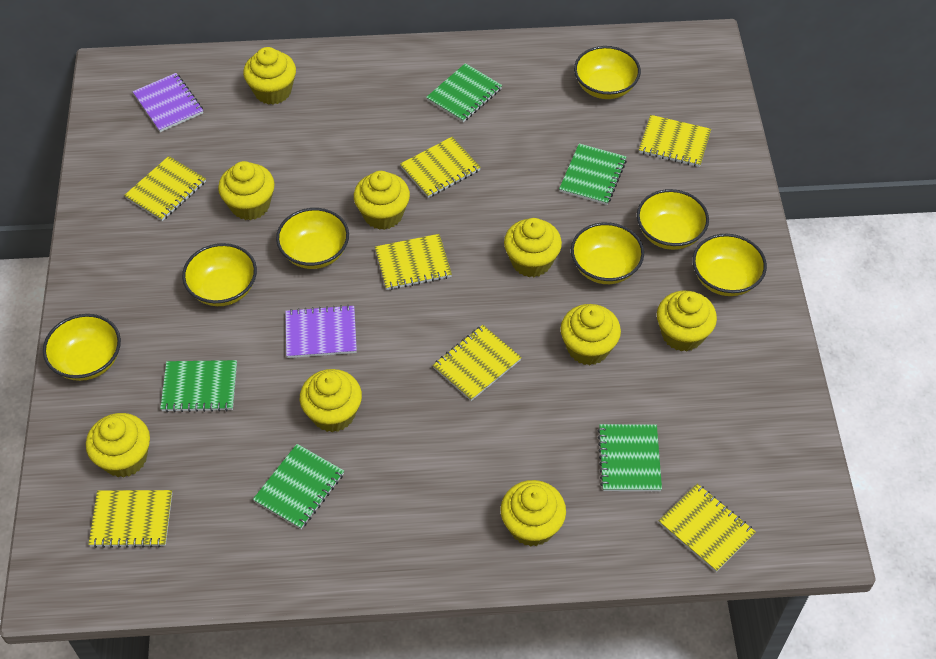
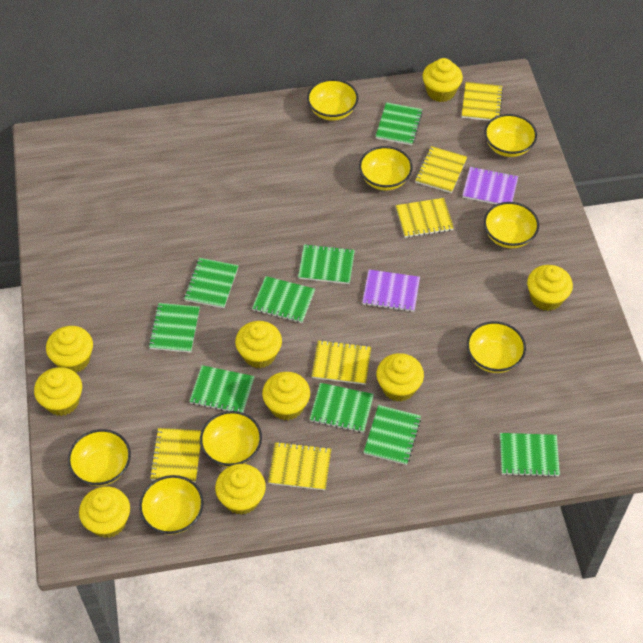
green notebook: 5 -> 9
yellow bowl: 7 -> 8
yellow notebook: 7 -> 6

